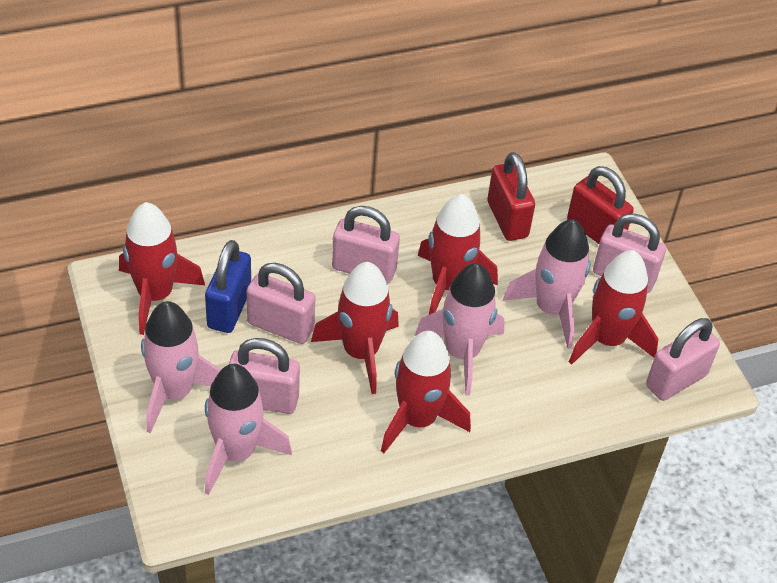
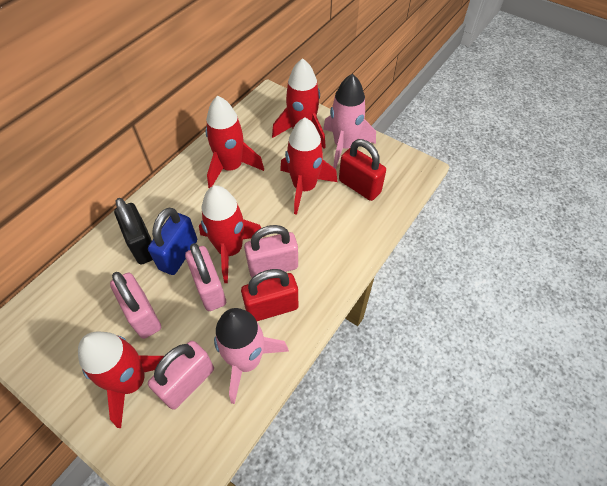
black padlock: 0 -> 1
pink padlock: 5 -> 4
pink rocket: 4 -> 2

